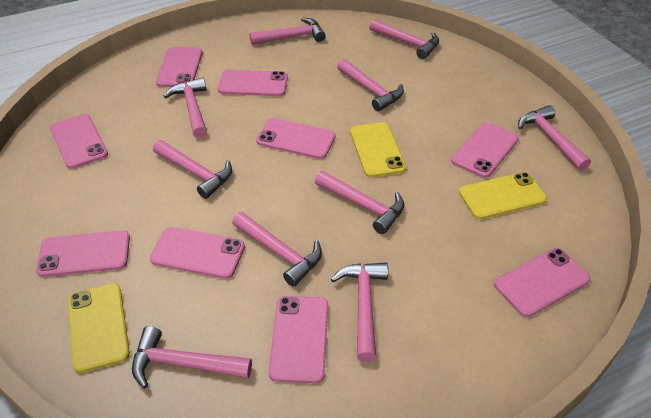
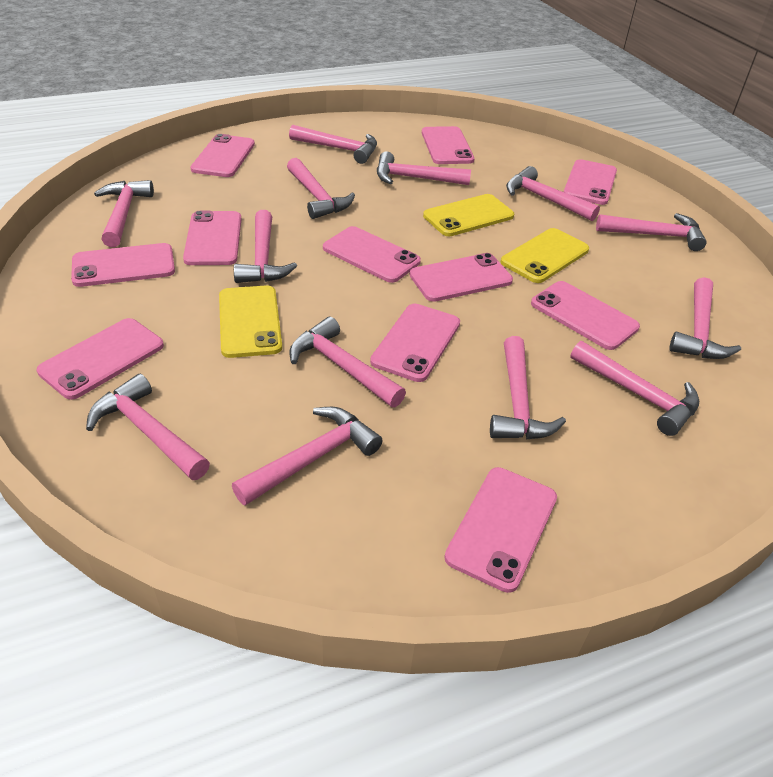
pink hammer: 10 -> 13
pink phone: 9 -> 11

